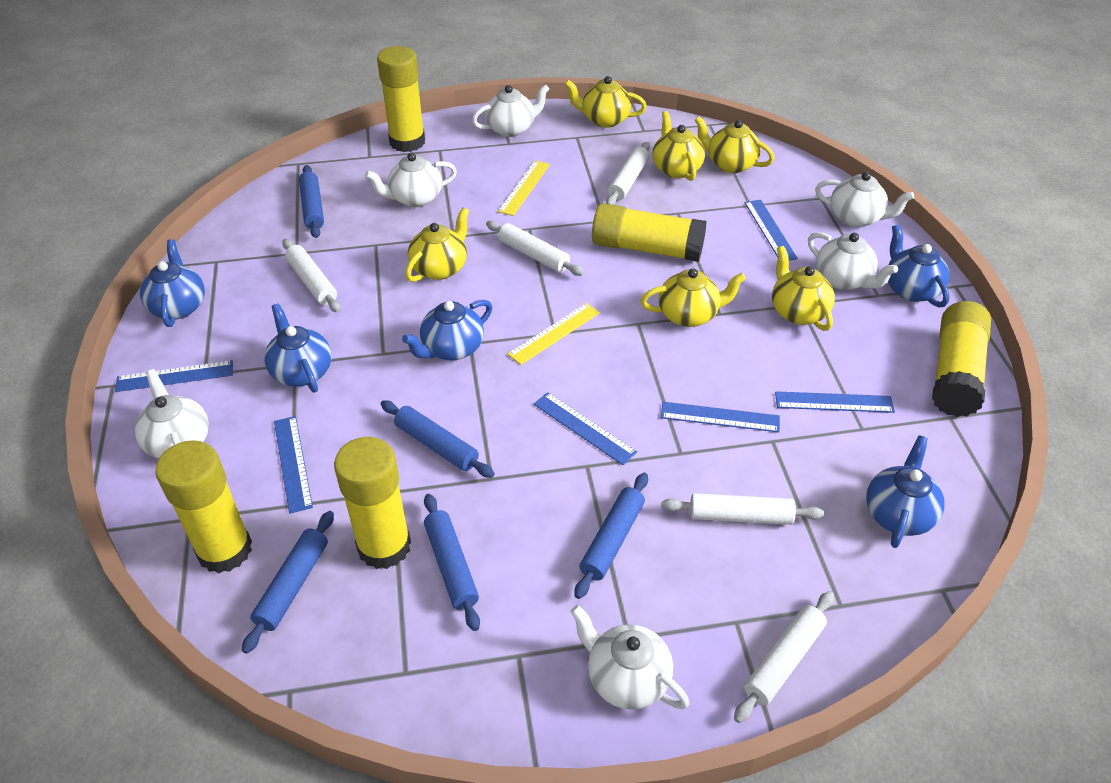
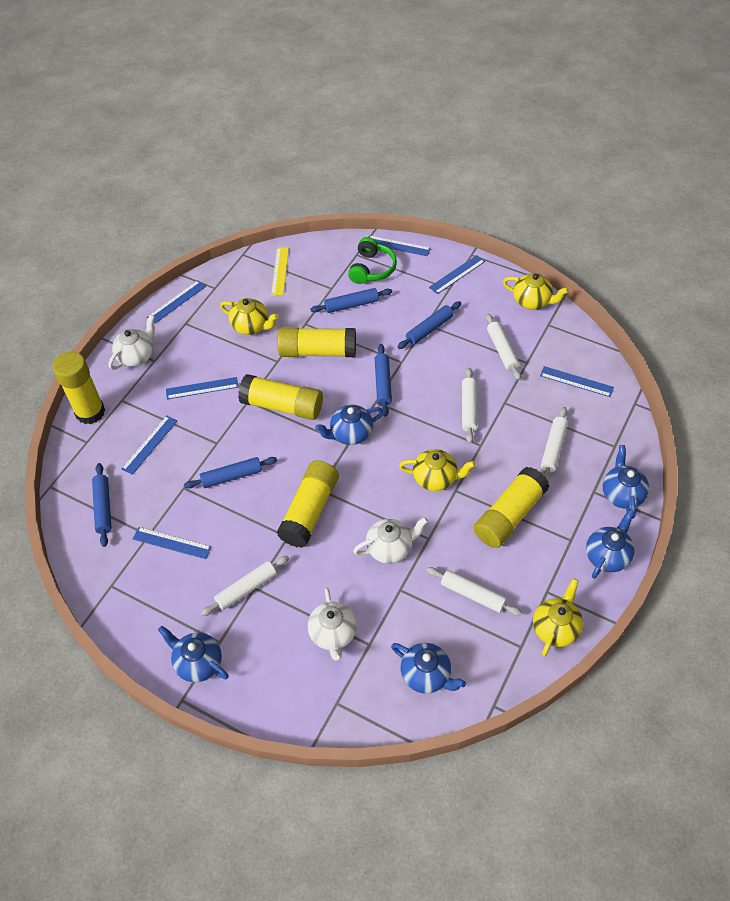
blue ruler: 6 -> 7
green headphones: 0 -> 1
white teapot: 6 -> 3
yellow ruler: 2 -> 1
yellow teapot: 6 -> 4

